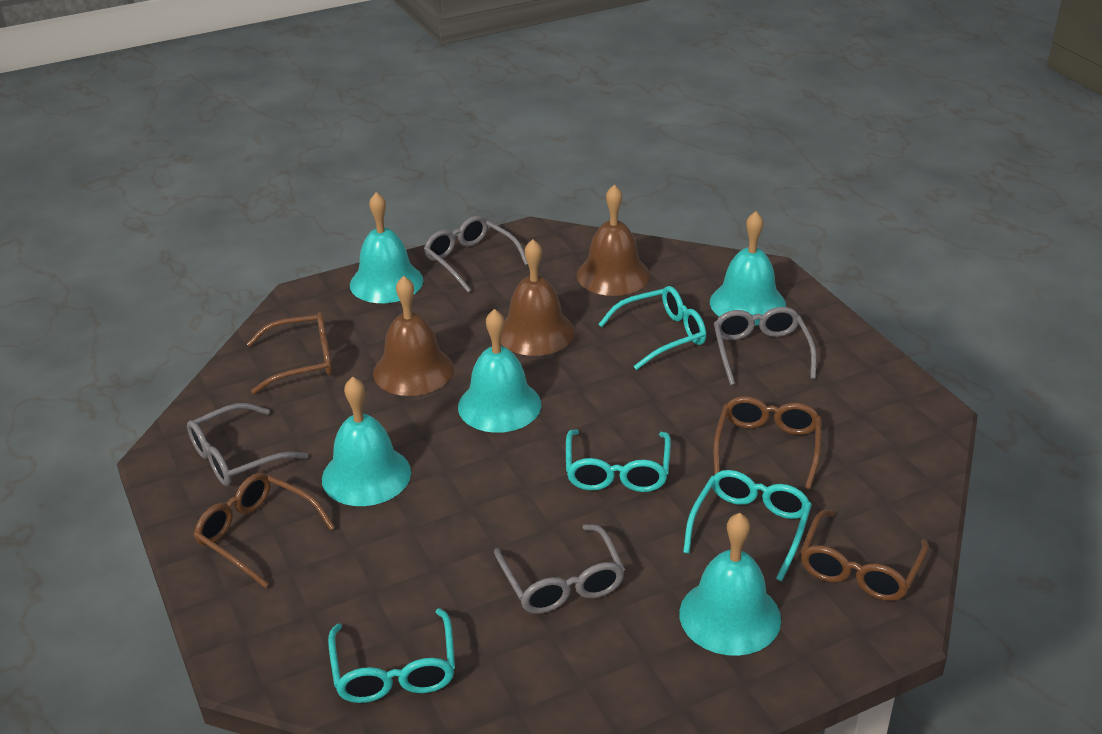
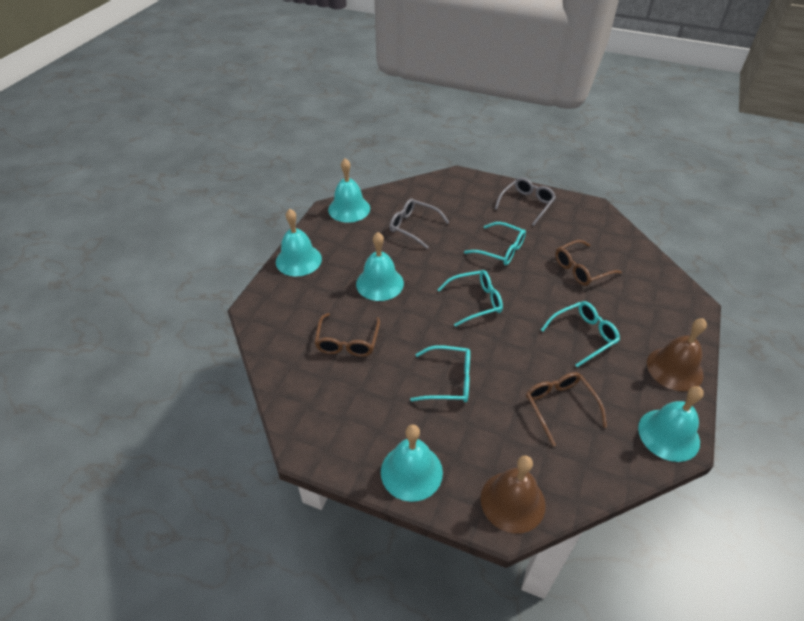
brown bell: 3 -> 2
brown glasses: 4 -> 3
grey glasses: 4 -> 2

